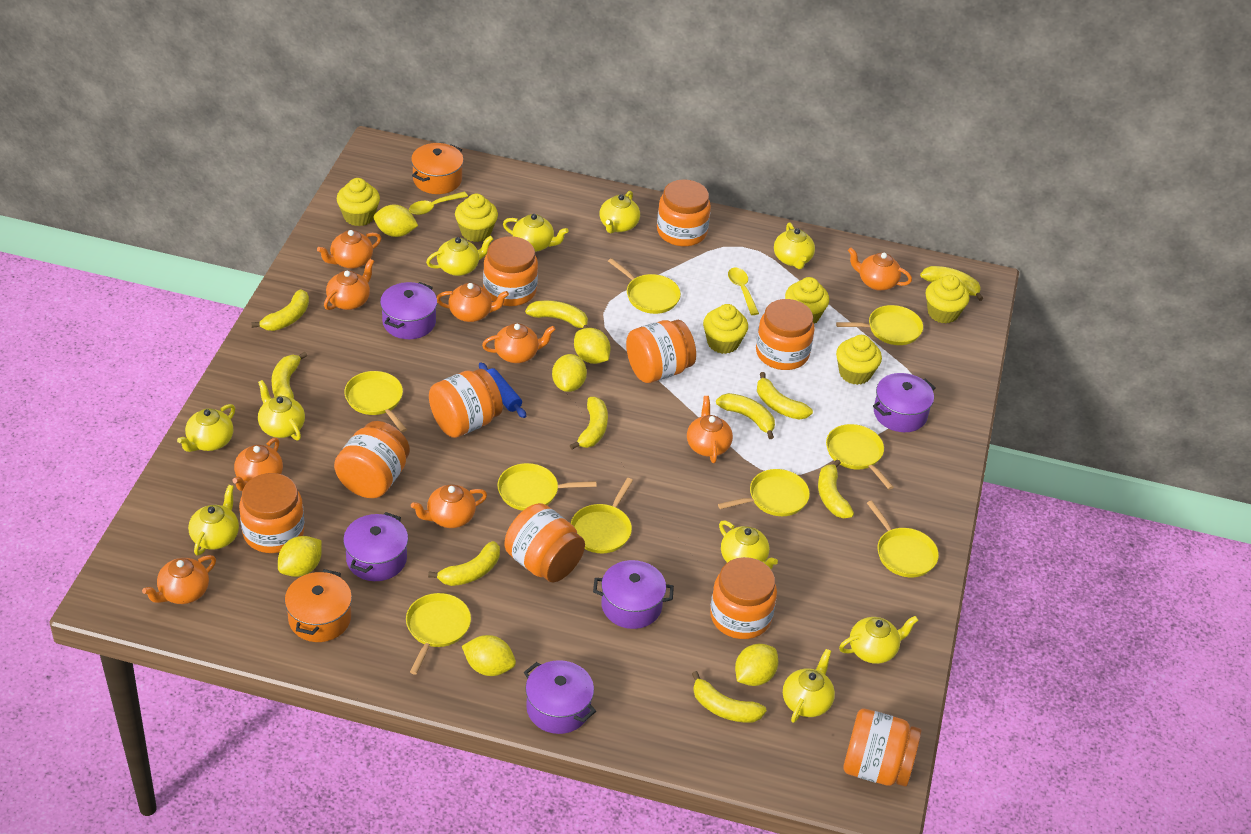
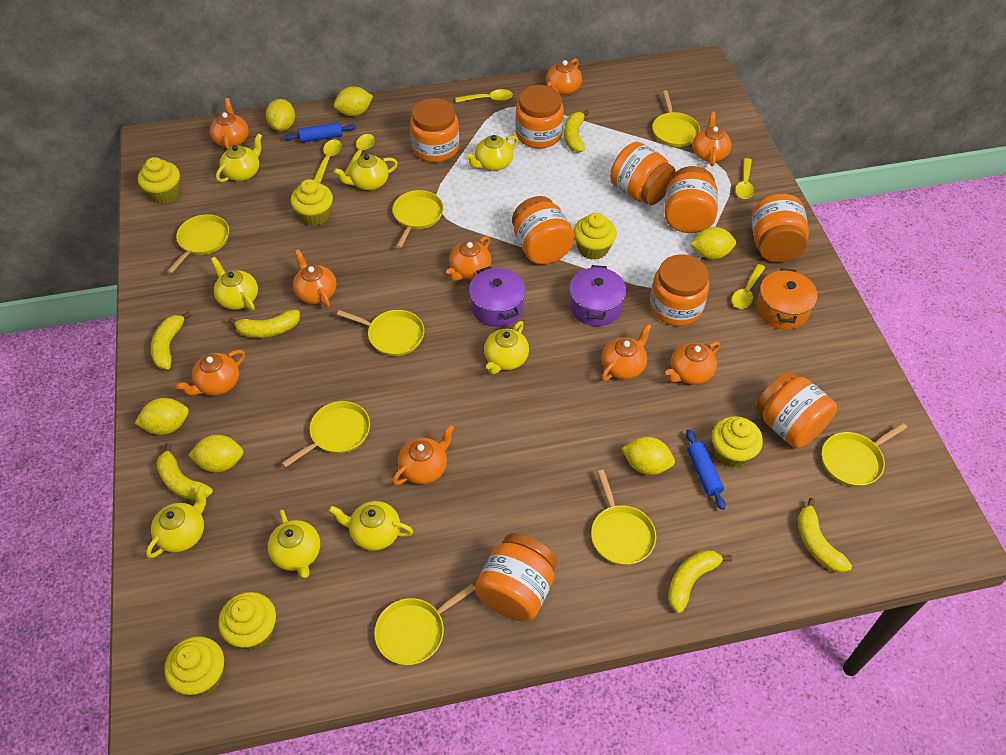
blue rolling pin: 1 -> 2
orange jar: 10 -> 9
orange pot: 2 -> 1
purple pot: 5 -> 2
yellow banana: 10 -> 6
yellow pan: 9 -> 8
yellow spoon: 2 -> 5
yellow teapot: 10 -> 8

